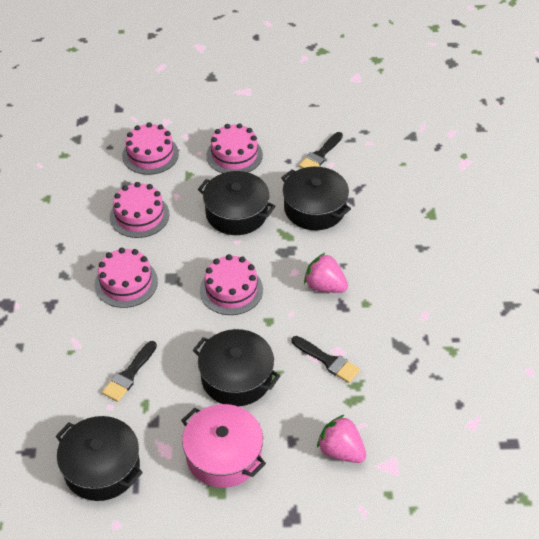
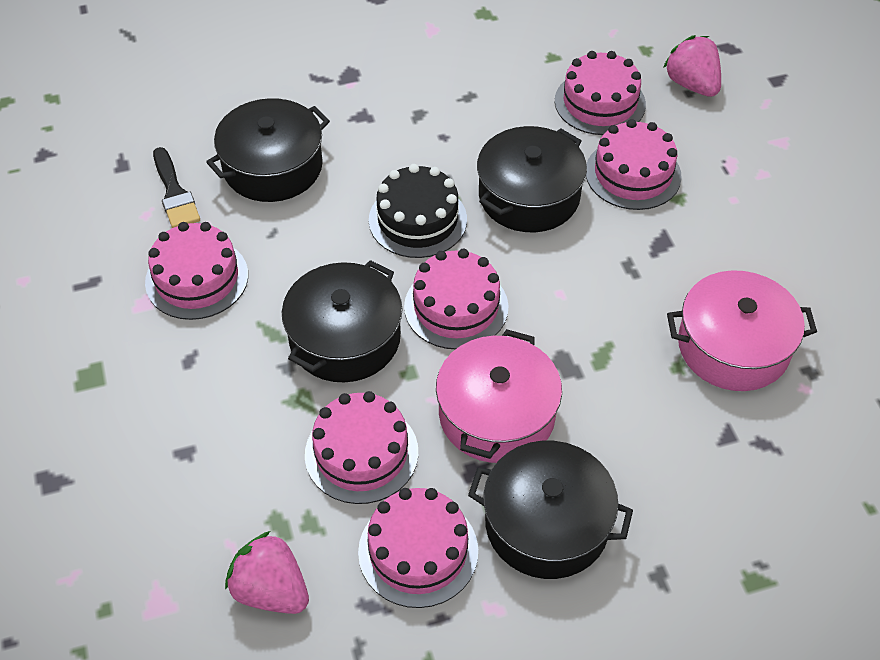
black brush: 3 -> 1
black cake: 0 -> 1
pink cake: 5 -> 6
pink pot: 1 -> 2

